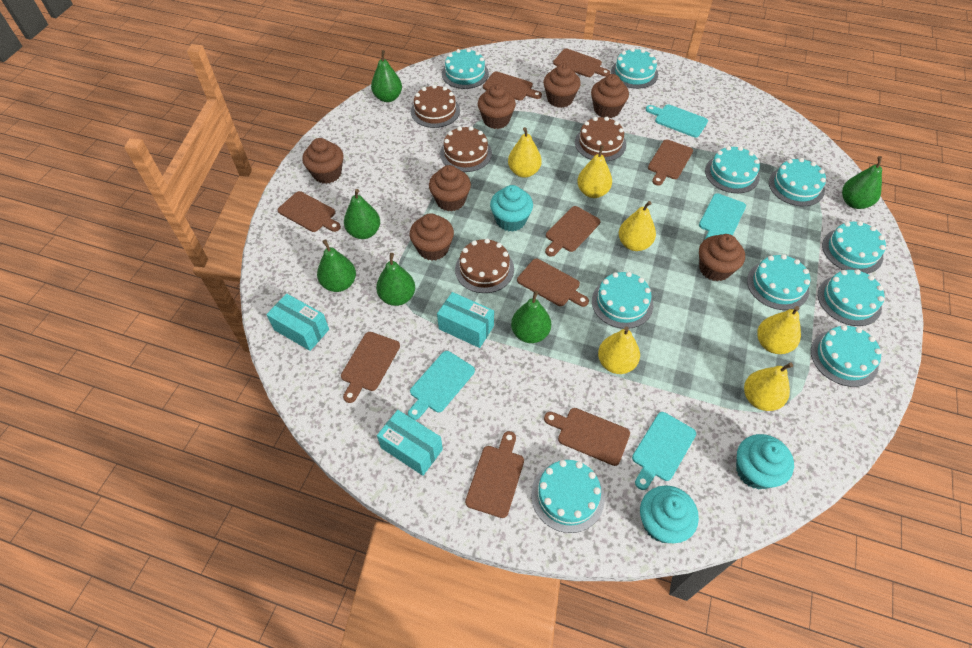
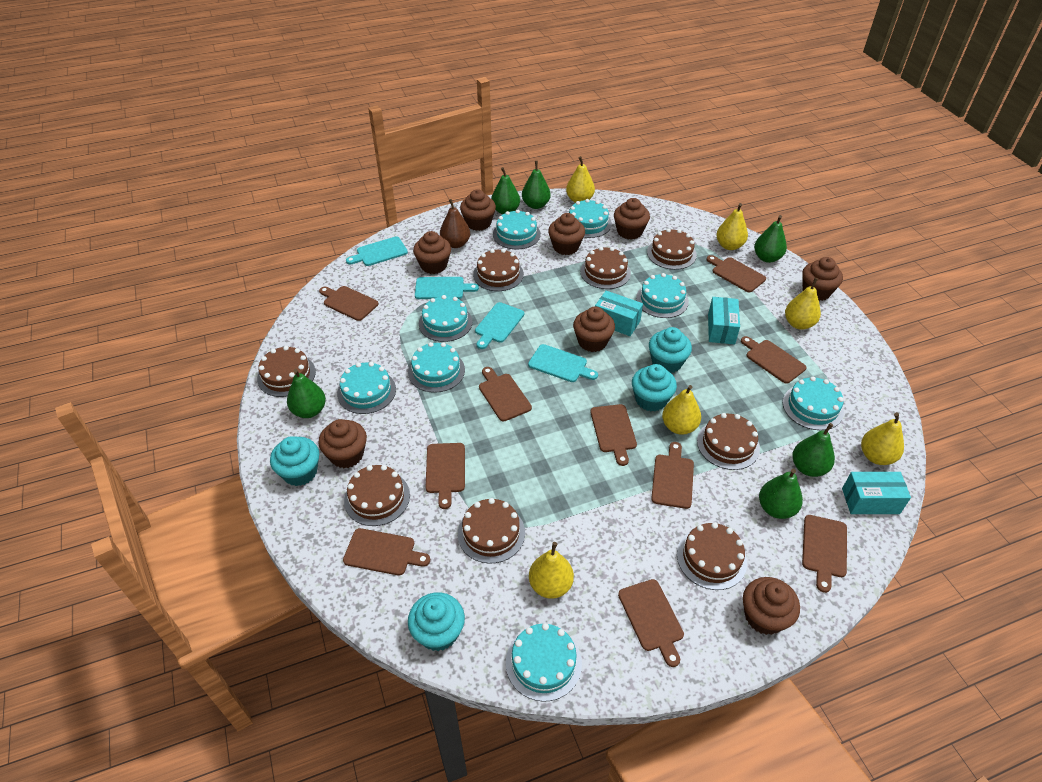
brown cake: 4 -> 8
brown cupcake: 7 -> 8
brown cutting board: 9 -> 10
brown pear: 0 -> 1
turquoise cake: 10 -> 8
turquoise cupcake: 3 -> 4

